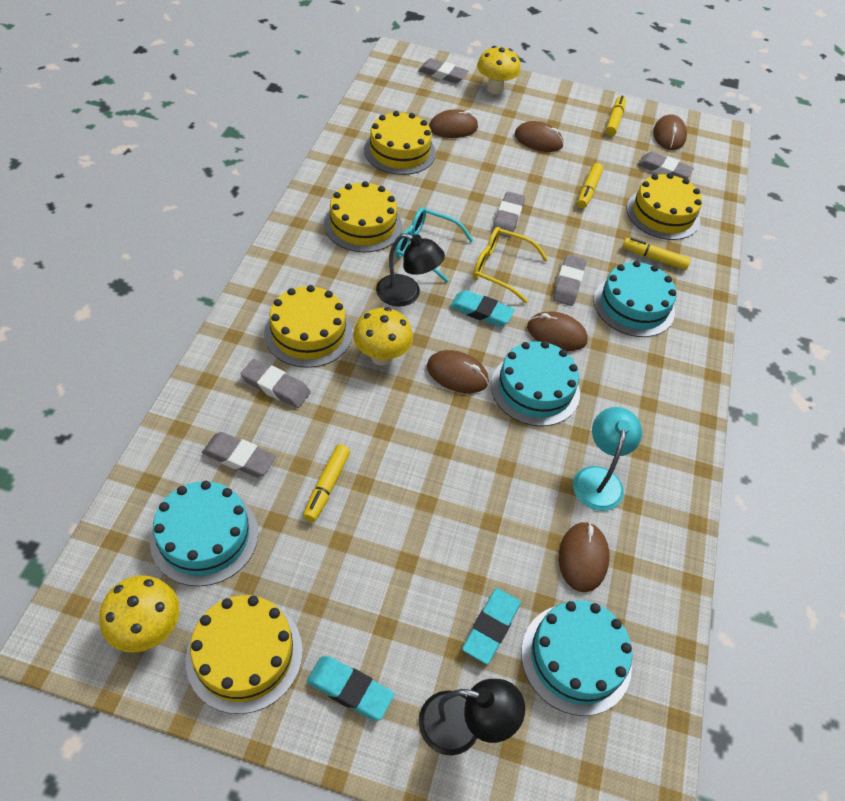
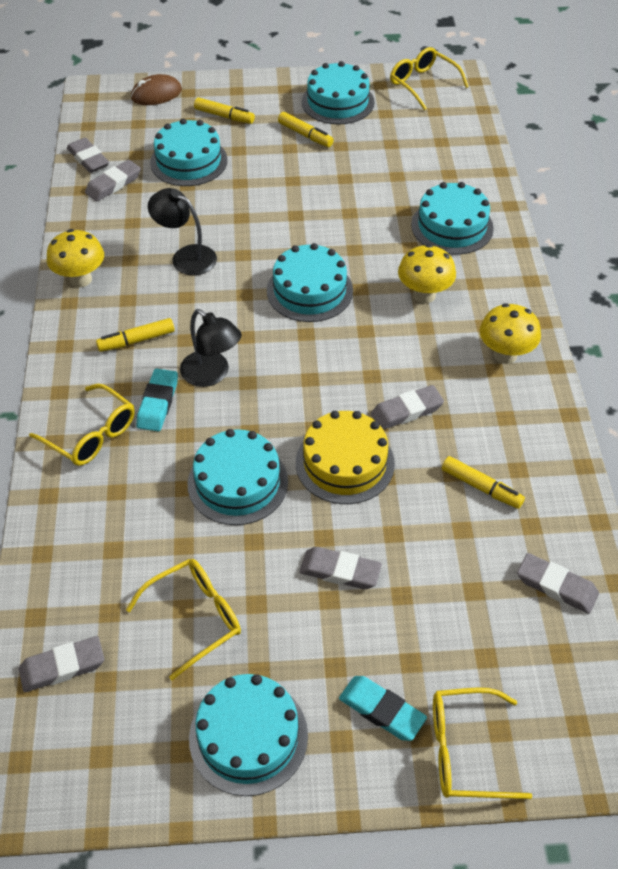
brown mouse: 6 -> 1
turquoise cake: 4 -> 6
turquoise eraser: 3 -> 2
turquoise glasses: 1 -> 0
turquoise lamp: 1 -> 0
yellow cake: 5 -> 1
yellow glasses: 1 -> 4

